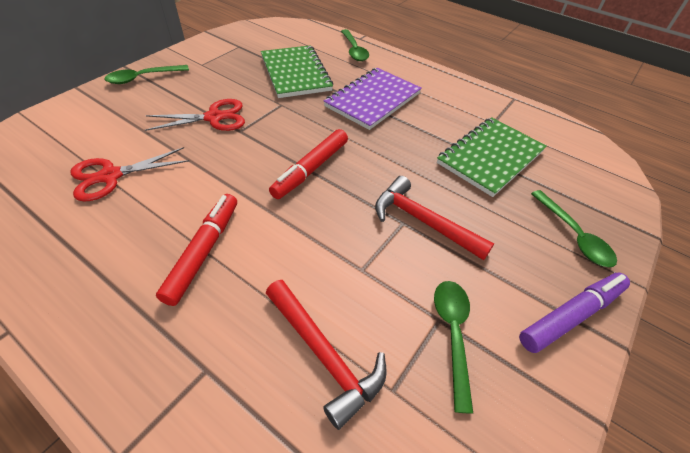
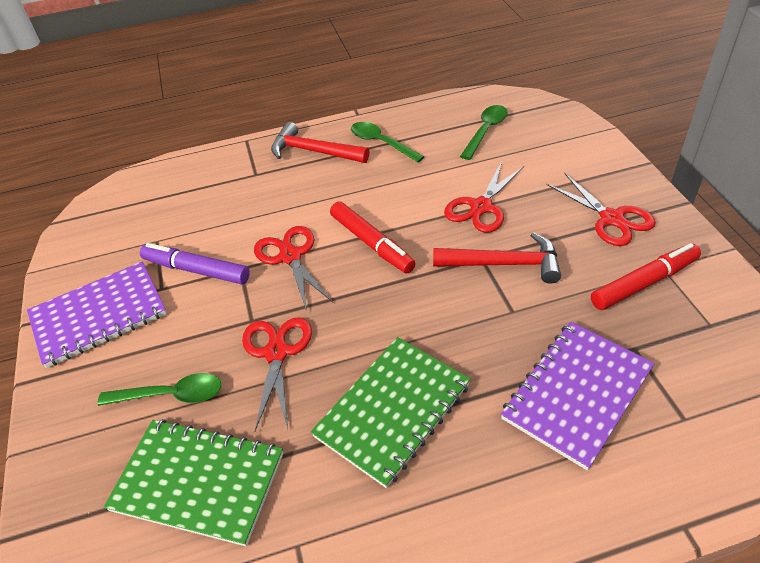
green spoon: 4 -> 3
purple notebook: 1 -> 2
red scissors: 2 -> 4

